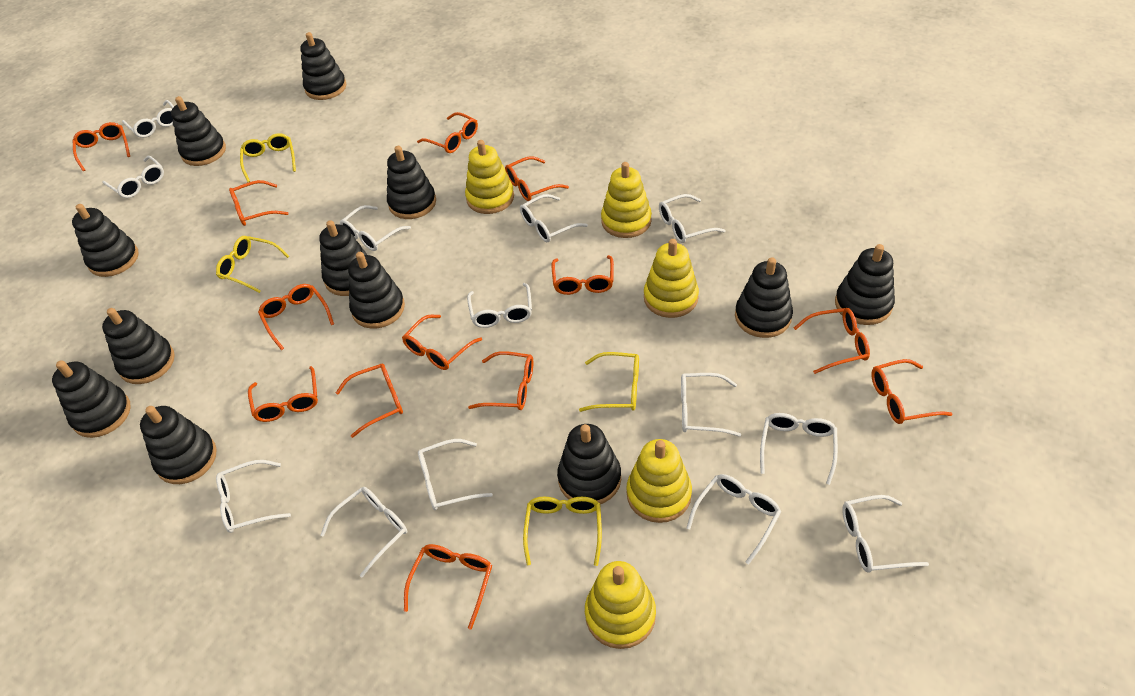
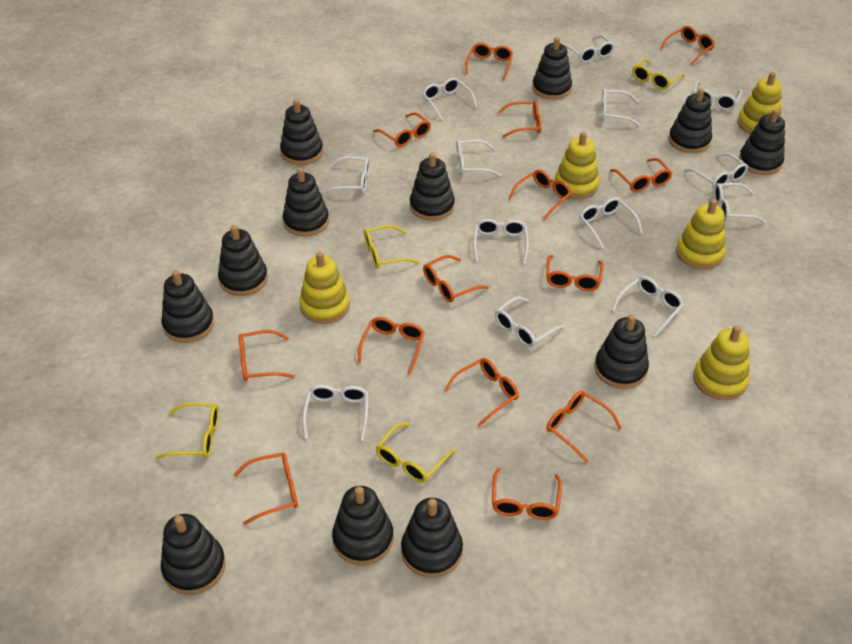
orange glasses: 13 -> 14

